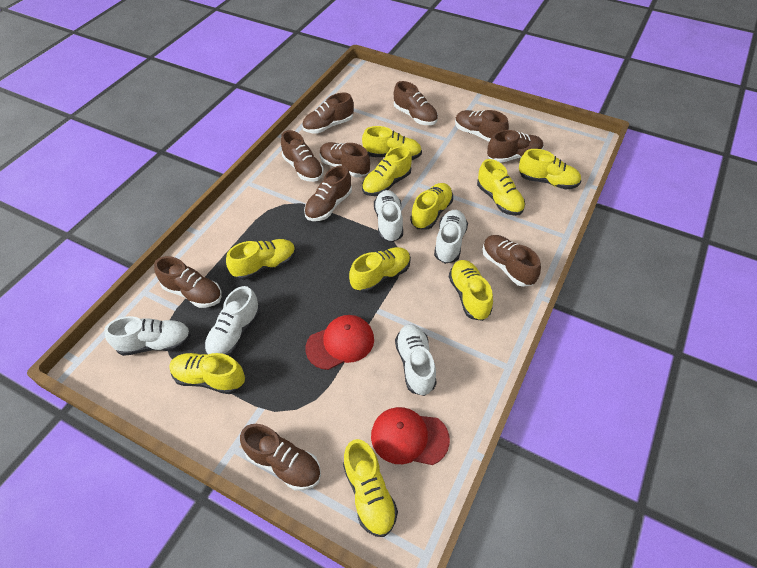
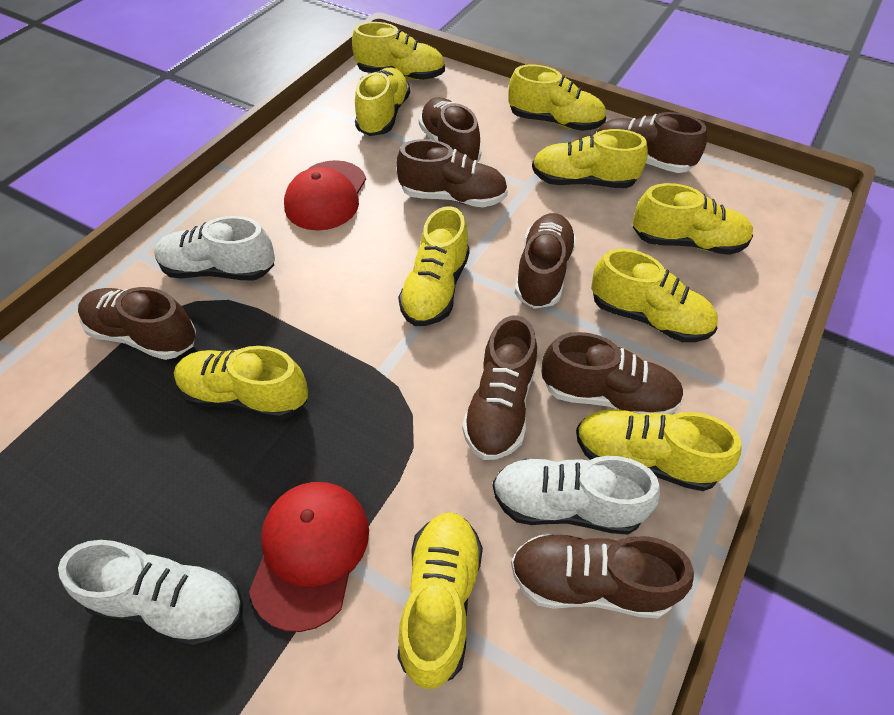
brown shoe: 10 -> 8
white shoe: 5 -> 3

